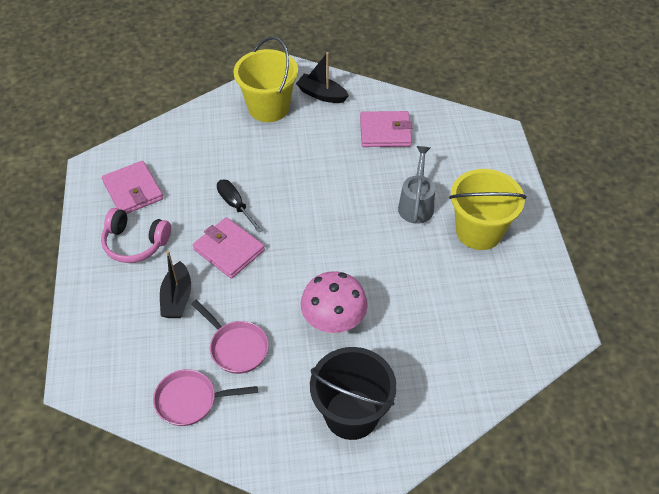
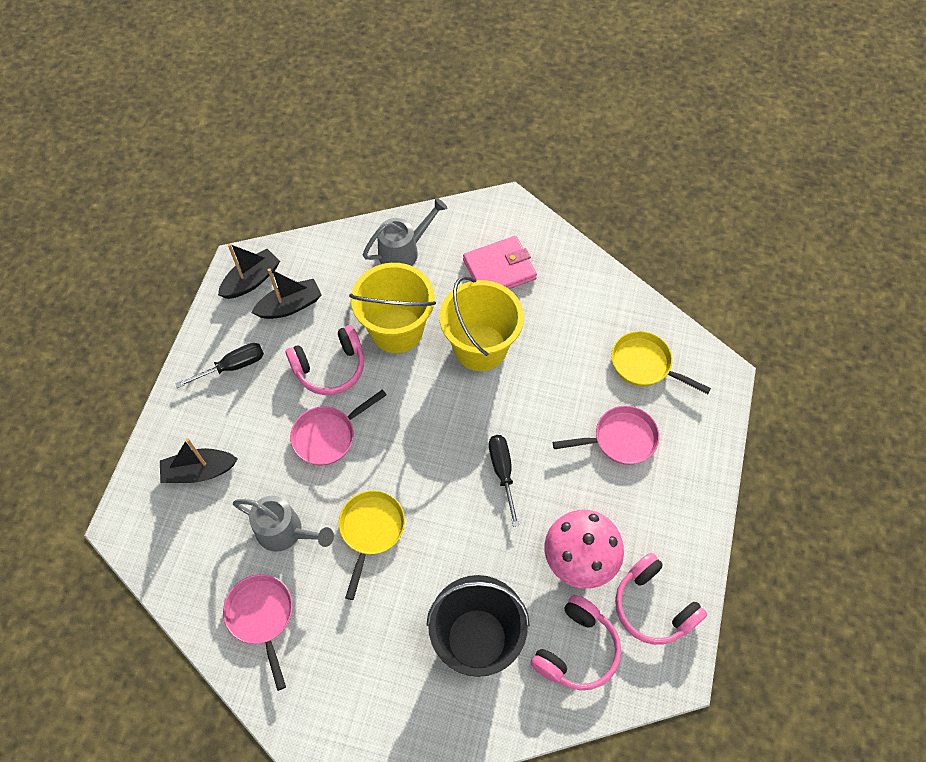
black boat: 2 -> 3
black screwdriver: 1 -> 2
grey watering can: 1 -> 2
pink headphones: 1 -> 3
pink pan: 2 -> 3
pink wallet: 3 -> 1
yellow pan: 0 -> 2

